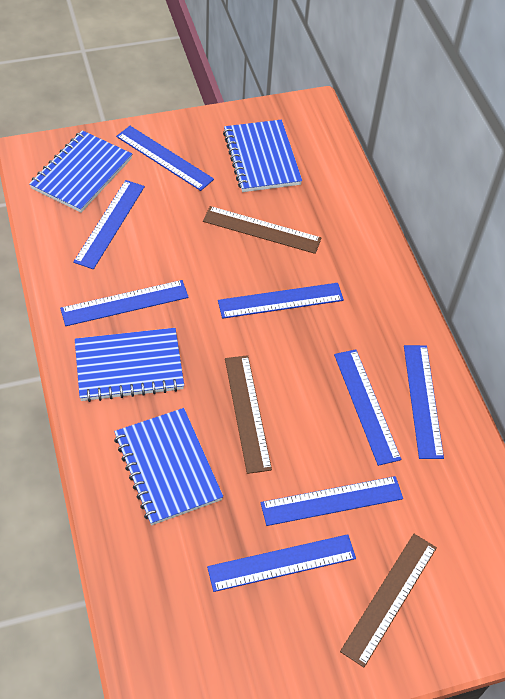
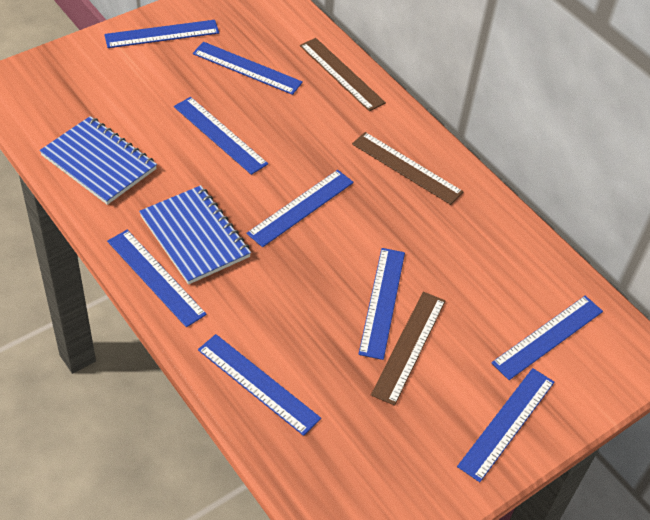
blue notebook: 4 -> 2
blue ruler: 8 -> 9

